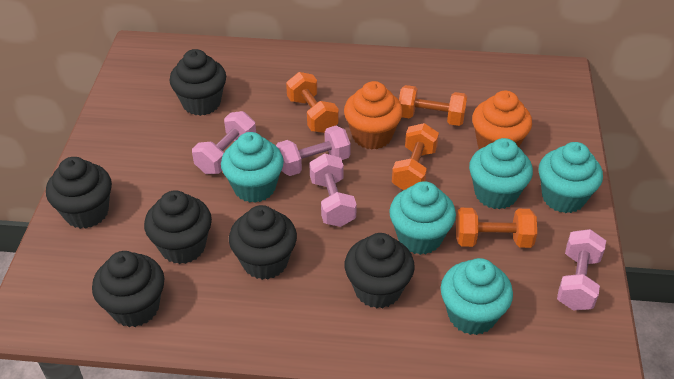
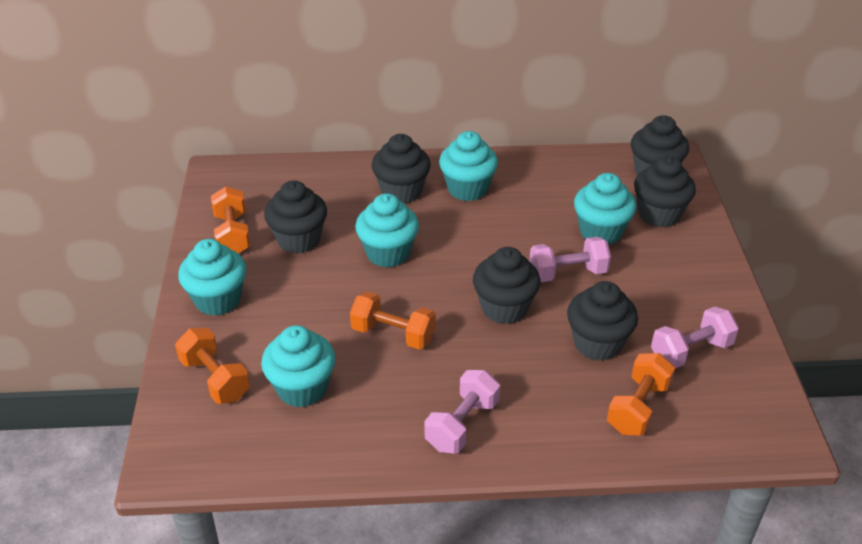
orange cupcake: 2 -> 0
pink dumbbell: 4 -> 3

